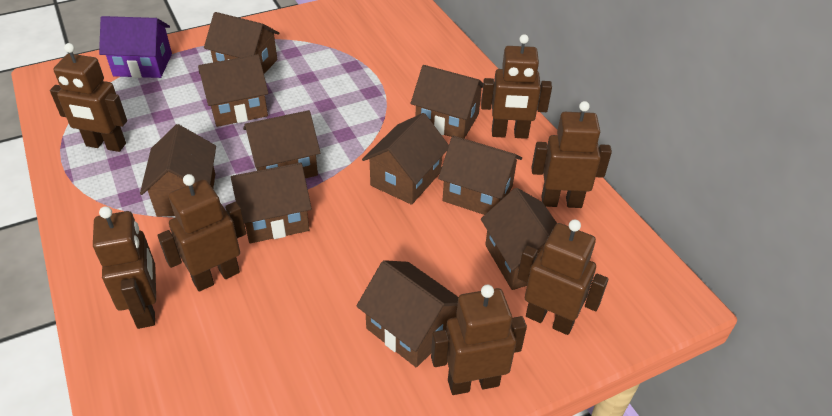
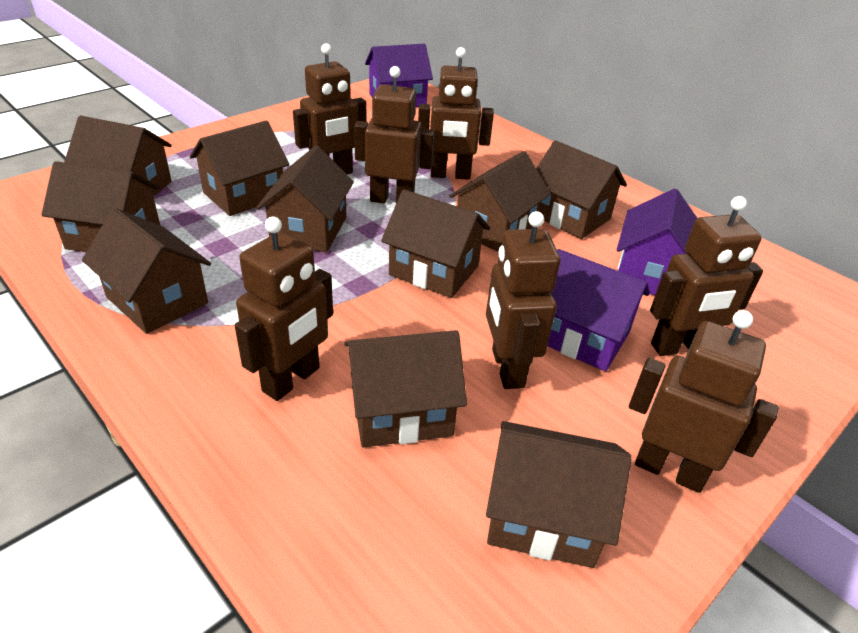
purple house: 1 -> 3

